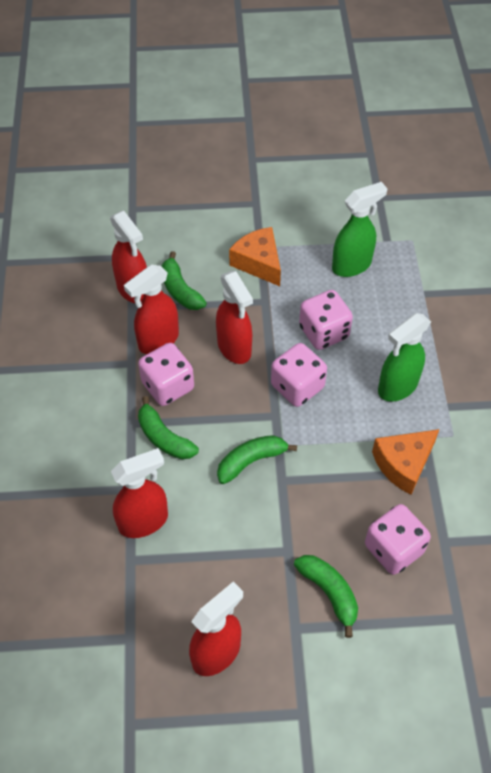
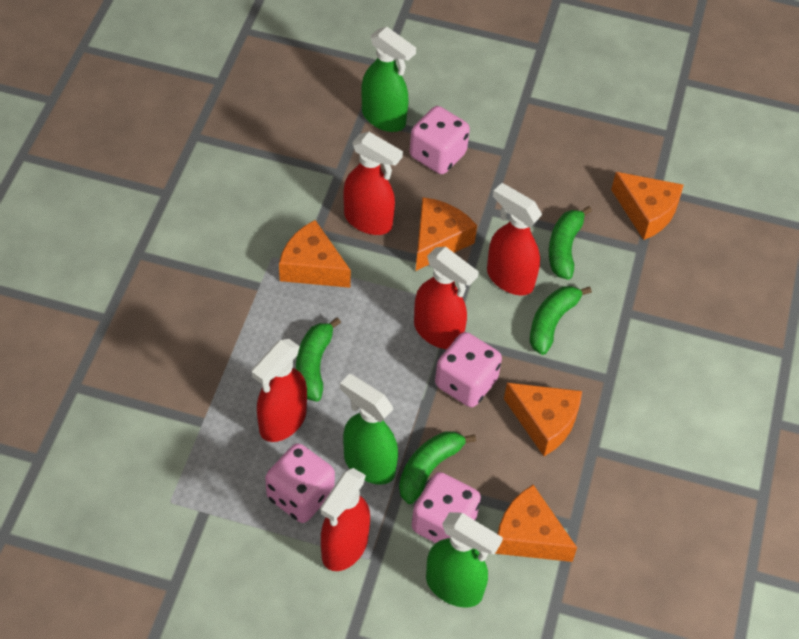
green spray bottle: 2 -> 3
orange cheese: 2 -> 5

